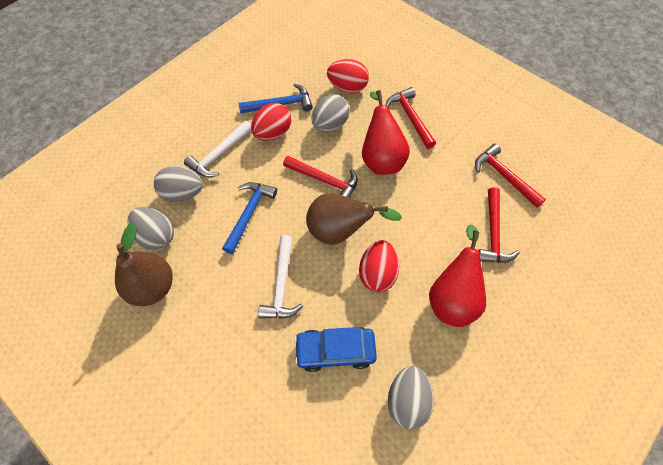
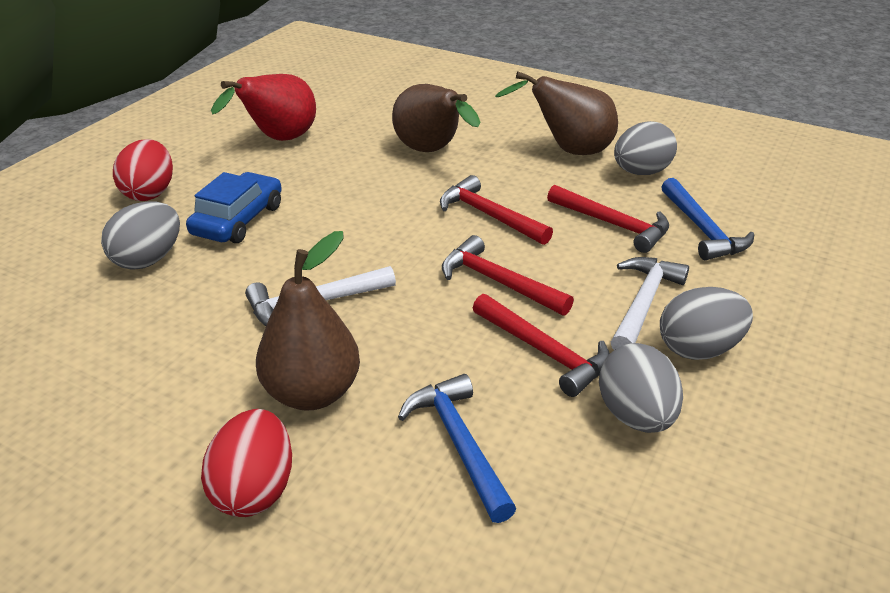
brown pear: 2 -> 3
red egg: 3 -> 2
red pear: 2 -> 1

